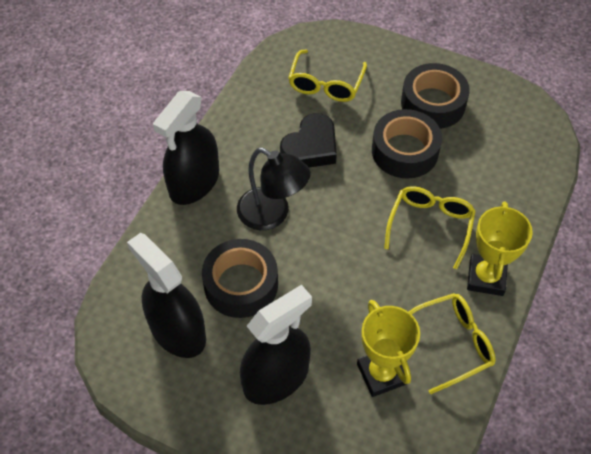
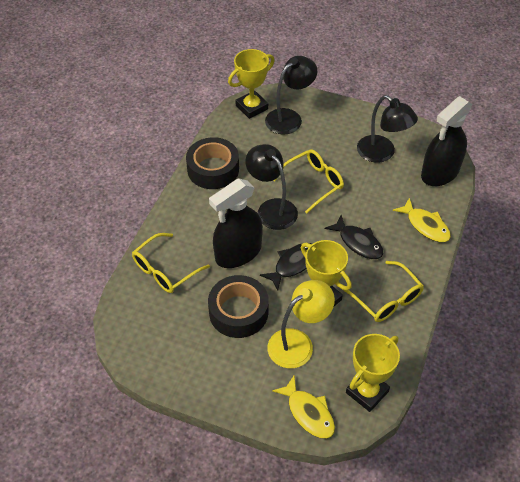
black fish: 0 -> 2
black heart: 1 -> 0
black lamp: 1 -> 3
black spray bottle: 3 -> 2
black tape: 3 -> 2
yellow fish: 0 -> 2
yellow lamp: 0 -> 1
yellow trophy: 2 -> 3

